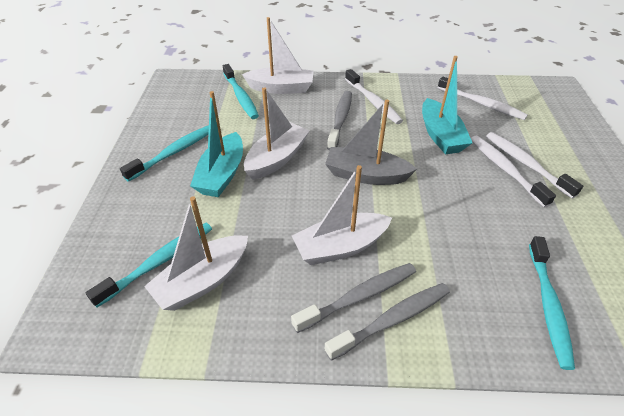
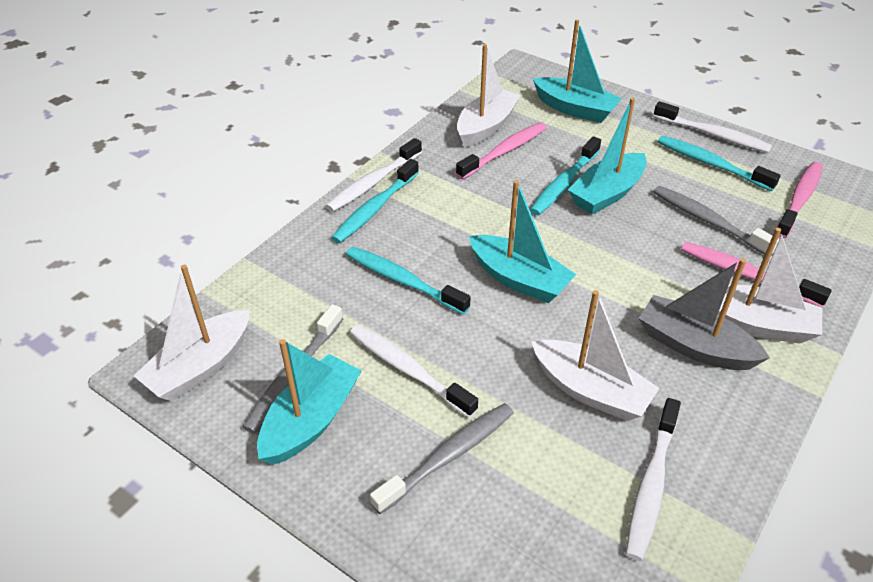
pink toothbrush: 0 -> 3
turquoise boat: 2 -> 4

